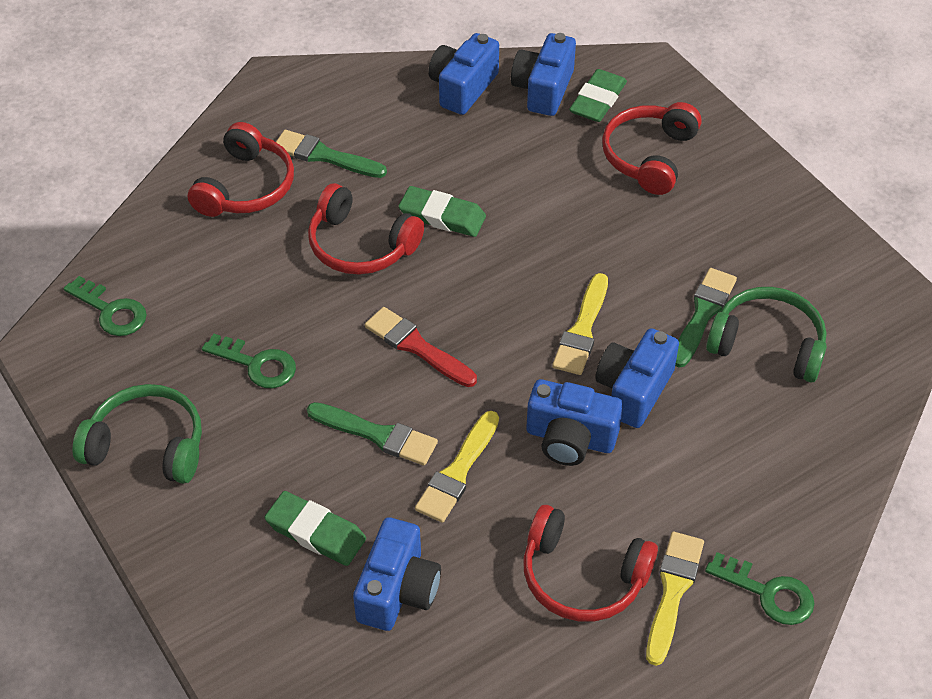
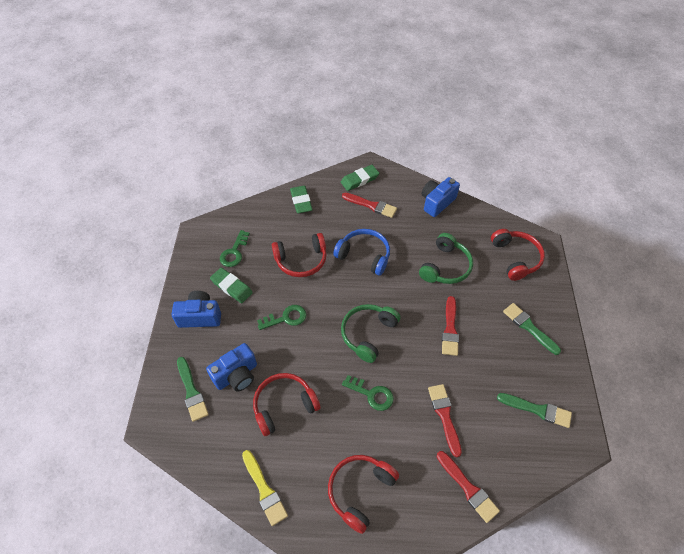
blue camera: 5 -> 3
blue headphones: 0 -> 1
red brush: 1 -> 4
yellow brush: 3 -> 1

